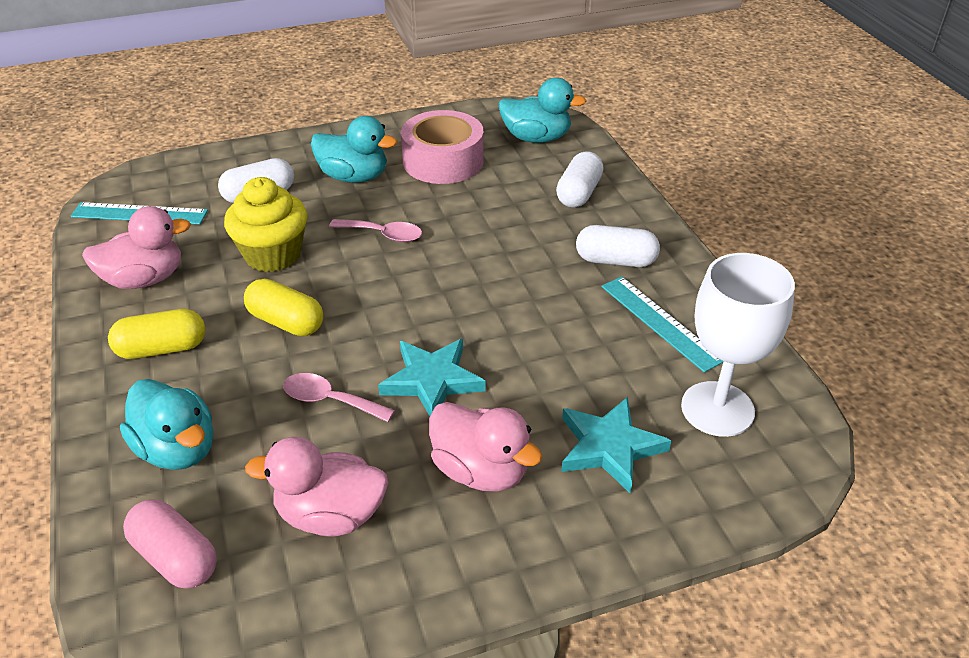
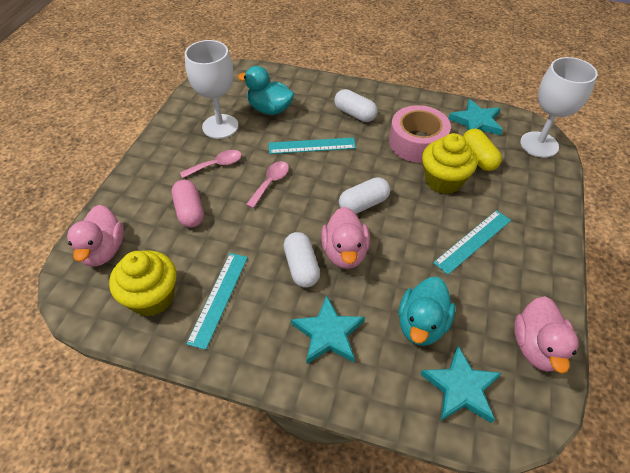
turquoise duck: 3 -> 2
turquoise ruler: 2 -> 3
turquoise star: 2 -> 3
white goblet: 1 -> 2
yellow capsule: 2 -> 1
yellow cupcake: 1 -> 2

